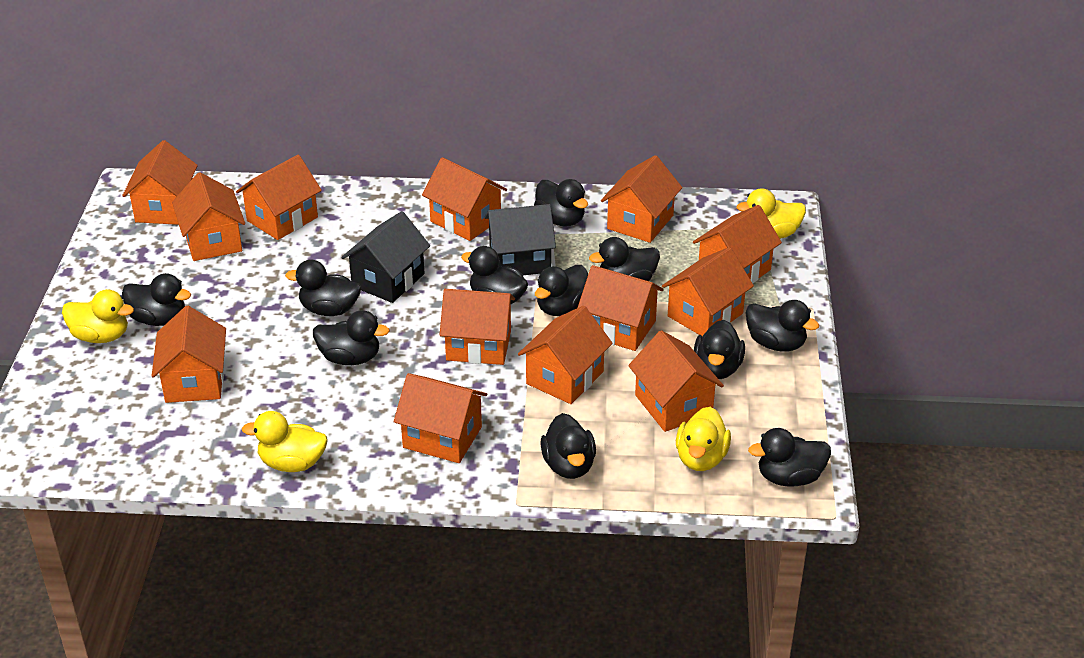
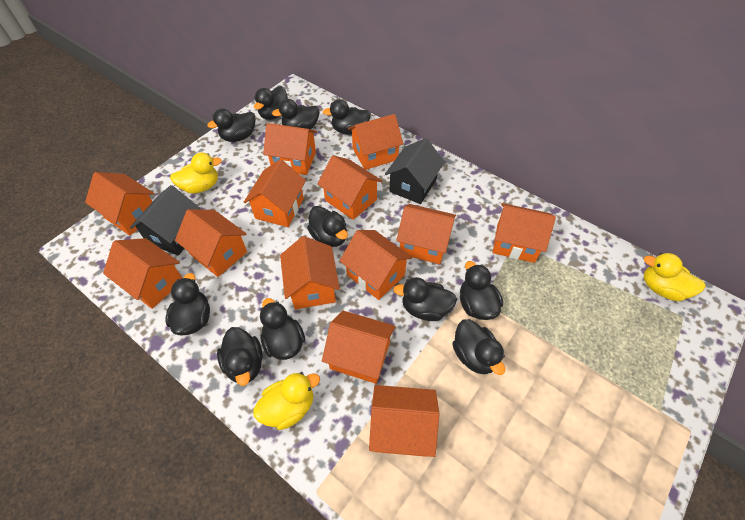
yellow duck: 4 -> 3

